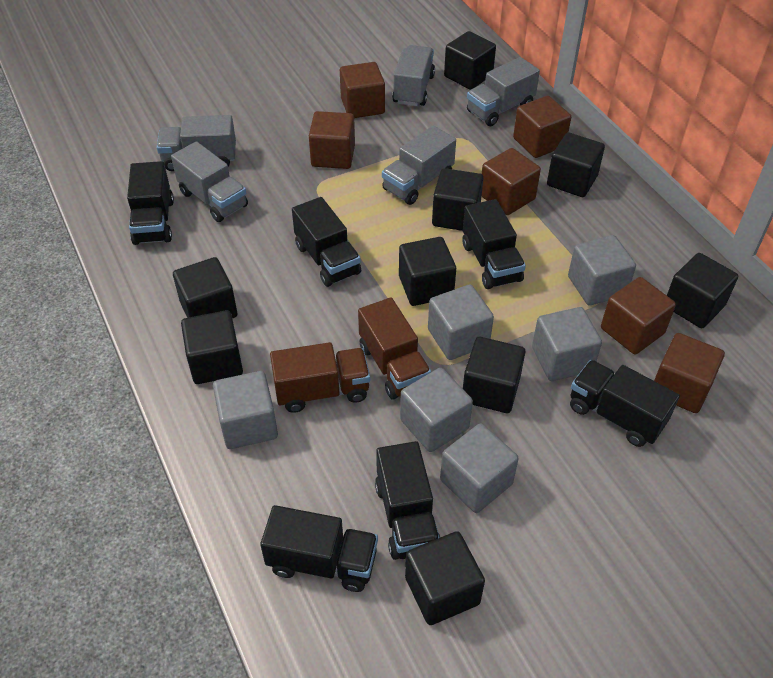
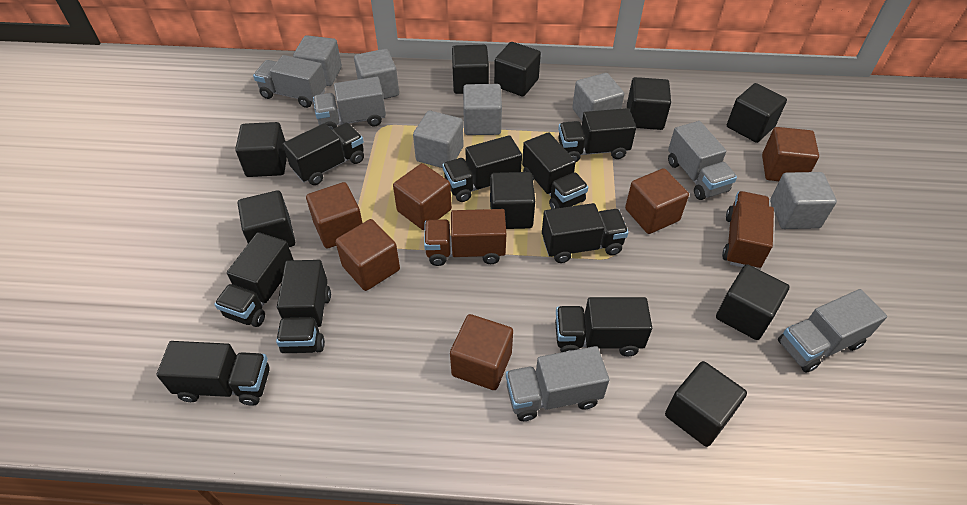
black truck: 6 -> 9

